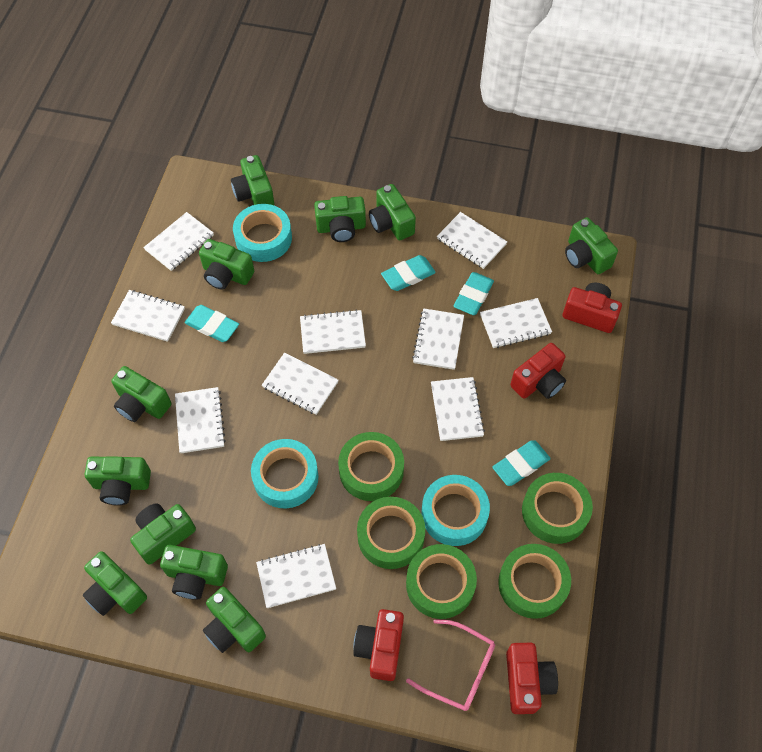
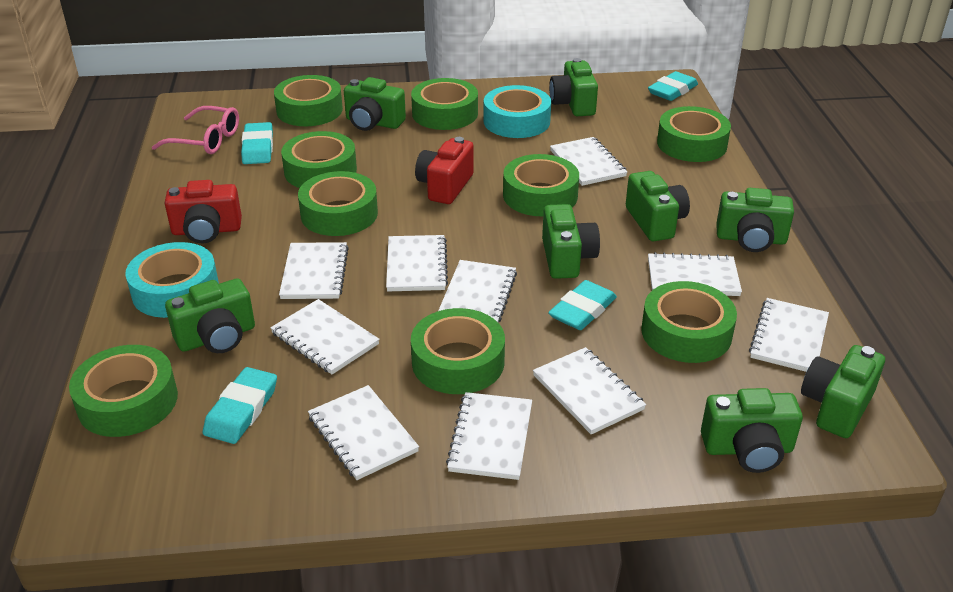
green camera: 11 -> 8
green tape: 5 -> 9
red camera: 4 -> 2
turquoise tape: 3 -> 2

